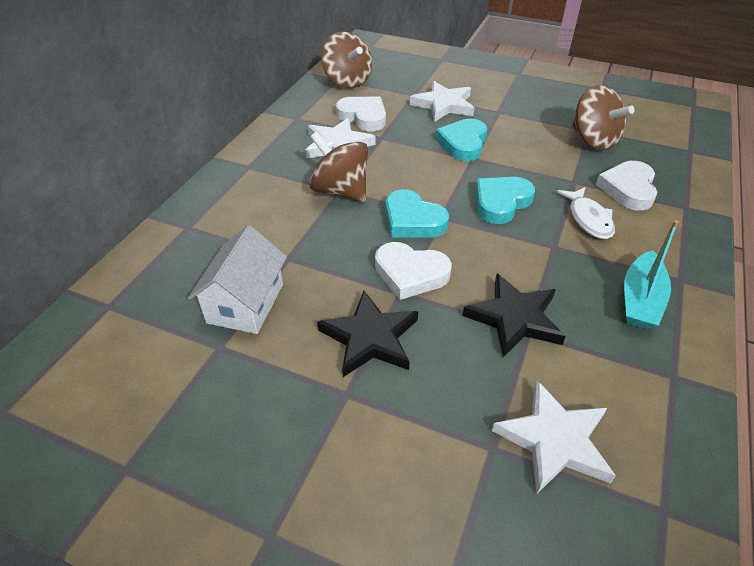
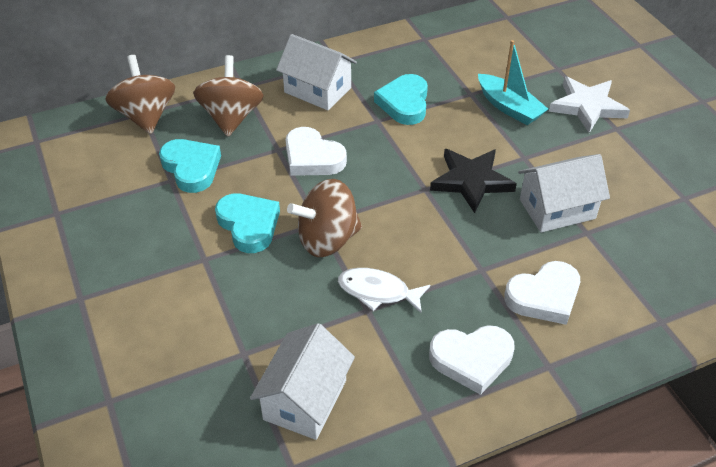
black star: 2 -> 1
white house: 1 -> 3
white star: 3 -> 1

